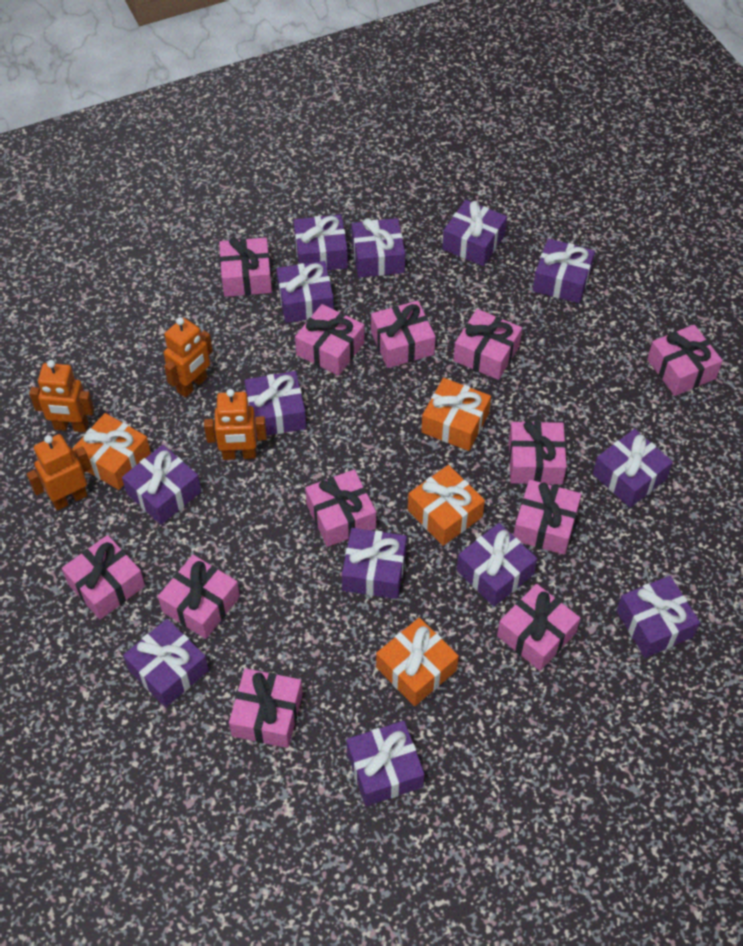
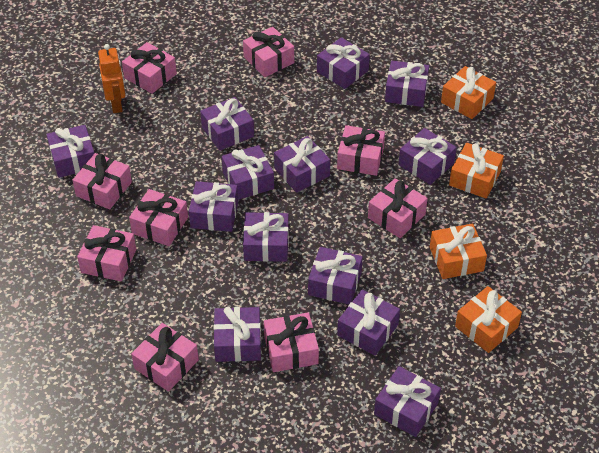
orange robot: 4 -> 1
pink gift: 12 -> 9

